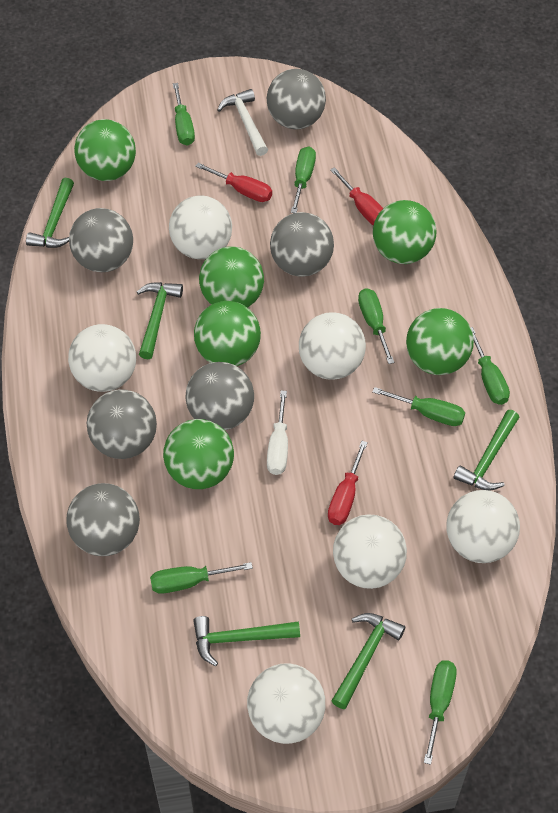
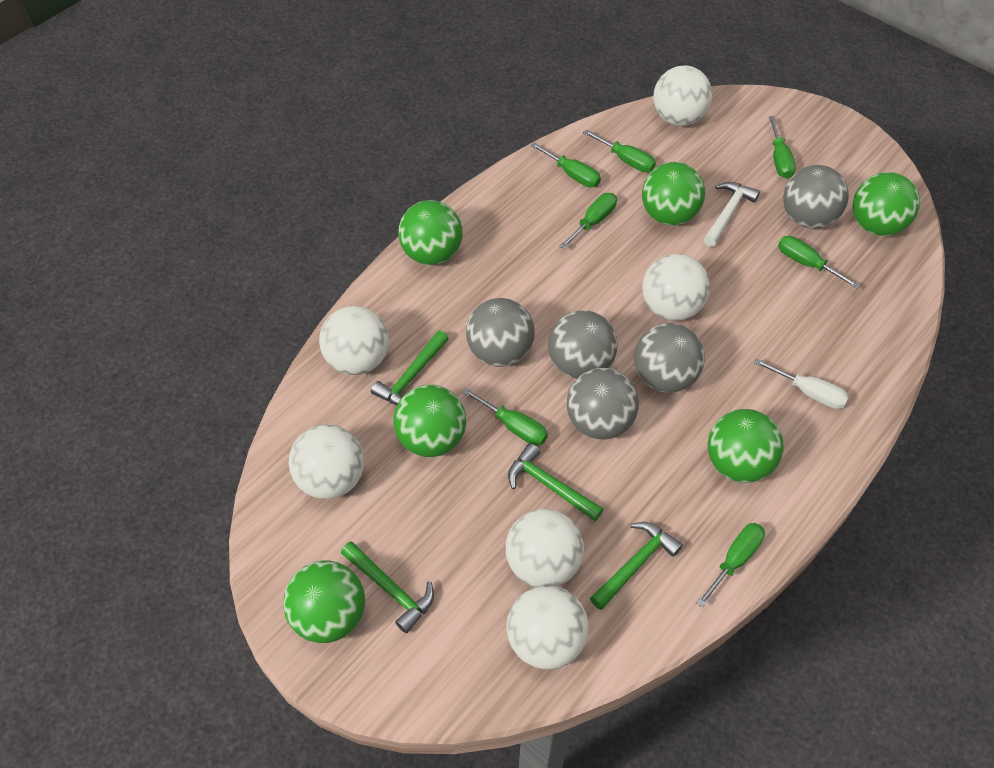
green hammer: 5 -> 4
grey ball: 6 -> 5
red screwdriver: 3 -> 0

